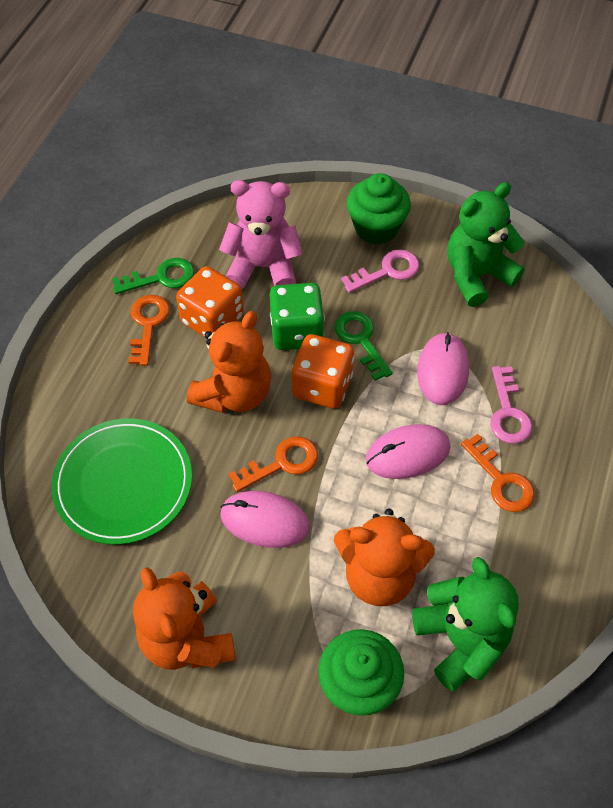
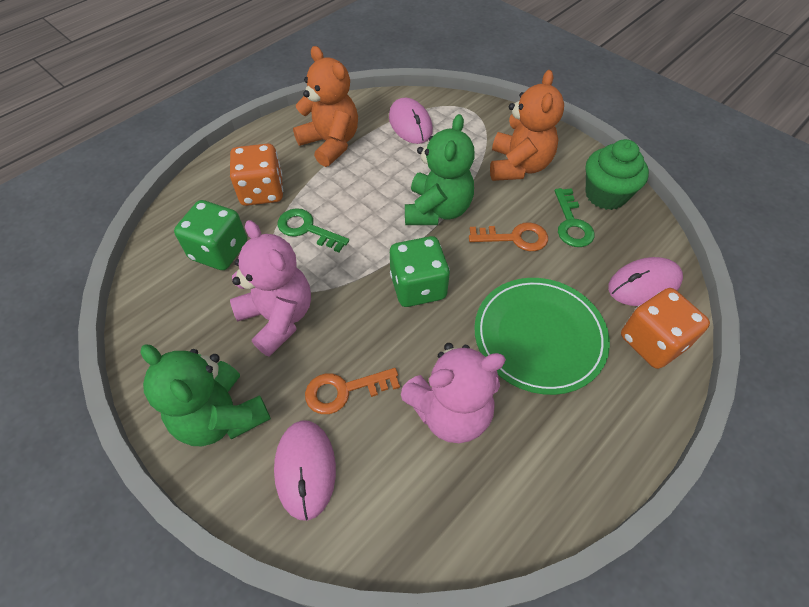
green cupcake: 2 -> 1
green dice: 1 -> 2
orange key: 3 -> 2
orange teddy bear: 3 -> 2
pink key: 2 -> 0
pink teddy bear: 1 -> 2

